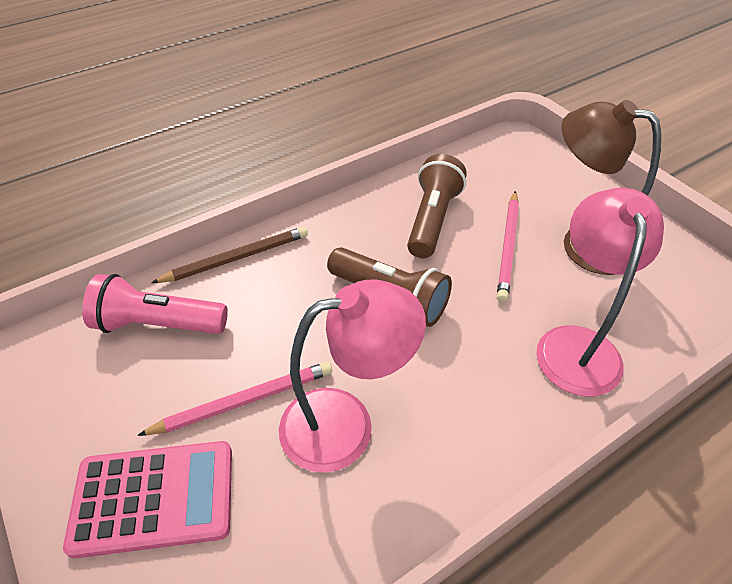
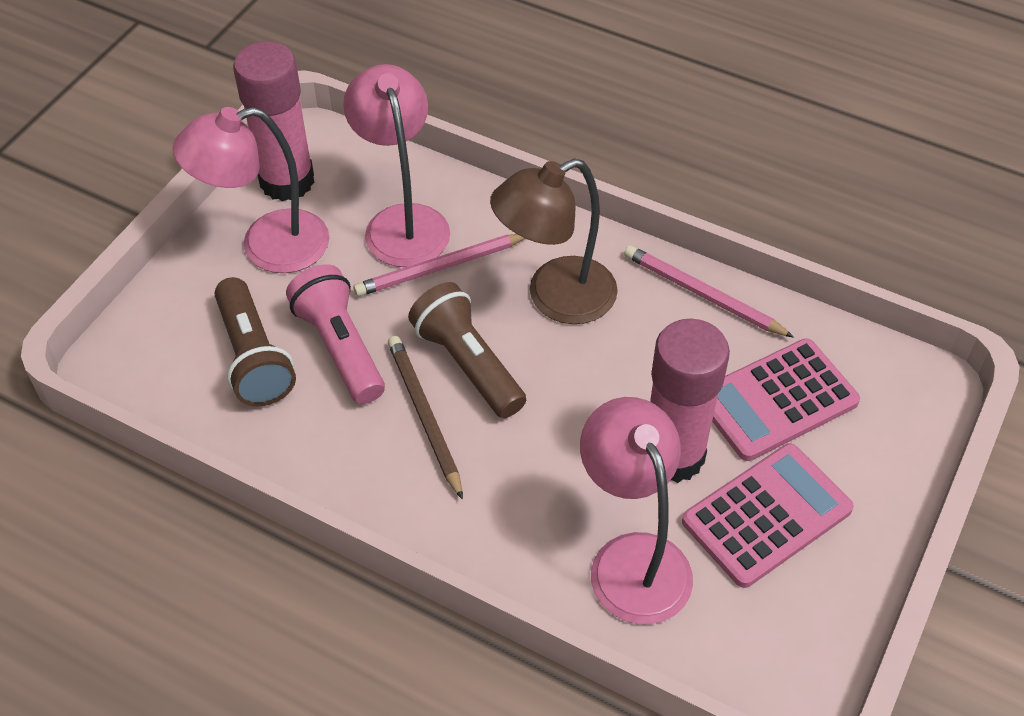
pink calculator: 1 -> 2
pink glue stick: 0 -> 2
pink lamp: 2 -> 3

